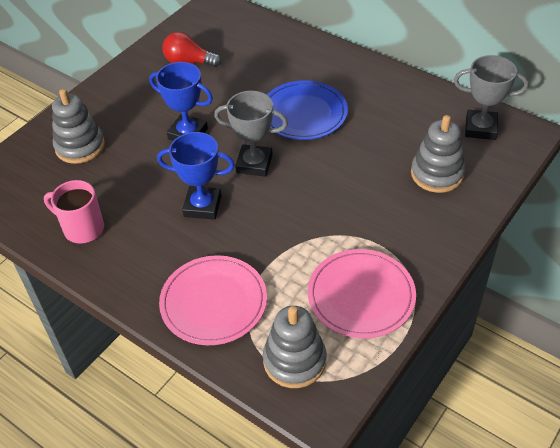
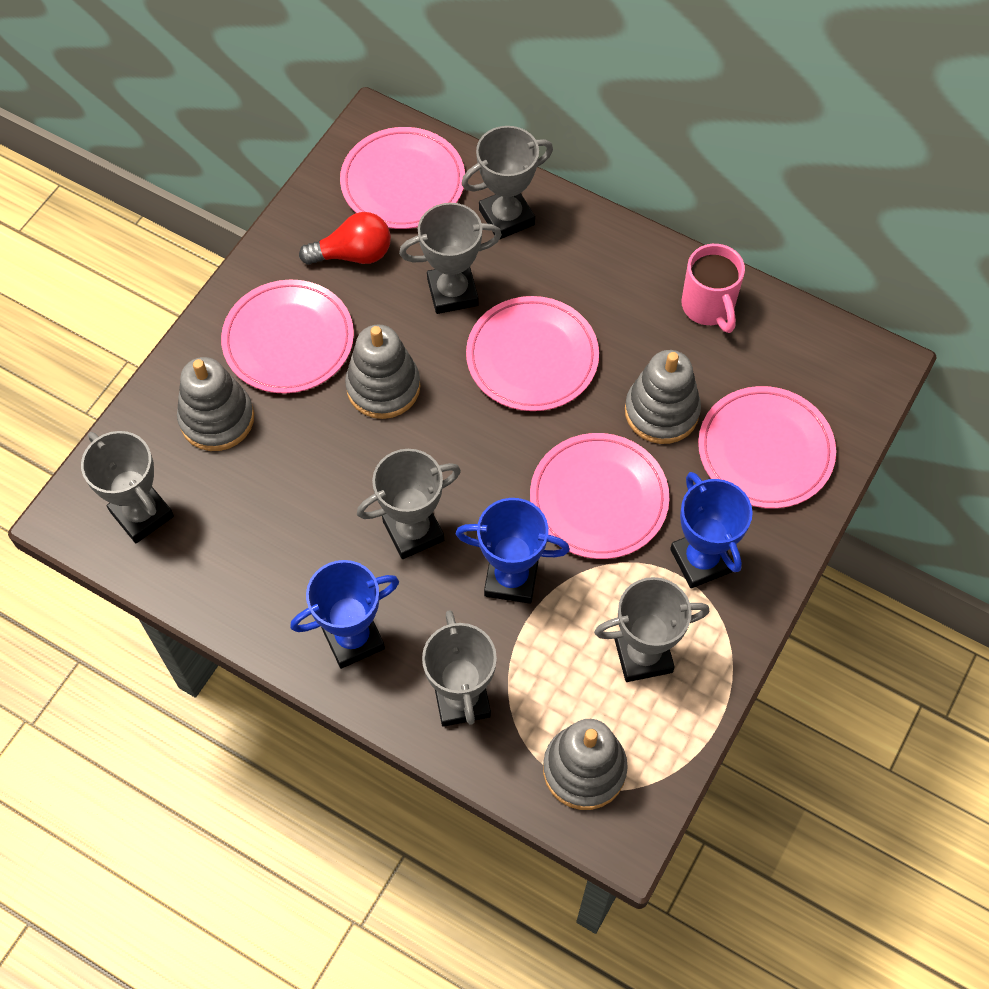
blue plate: 1 -> 0
blue trophy: 2 -> 3
grey stacking toy: 3 -> 4
grey trophy: 2 -> 6
pink plate: 2 -> 5

